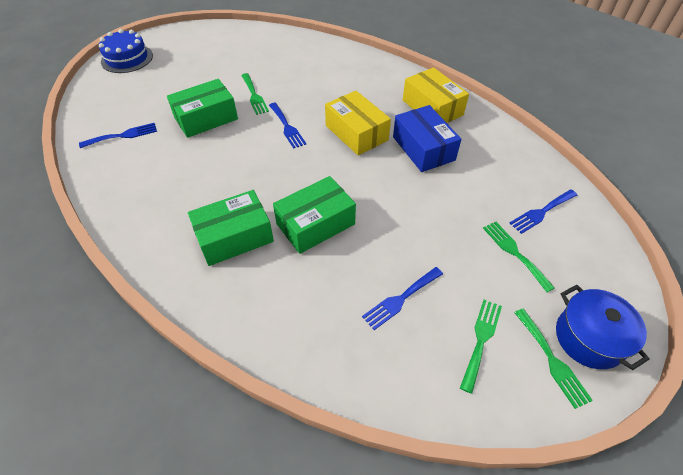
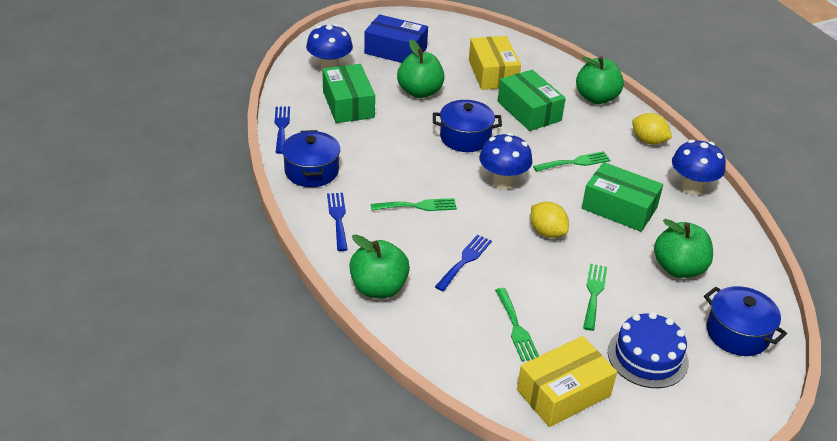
blue fork: 4 -> 3
blue mushroom: 0 -> 3
blue pot: 1 -> 3
green apple: 0 -> 4
yellow lemon: 0 -> 2

